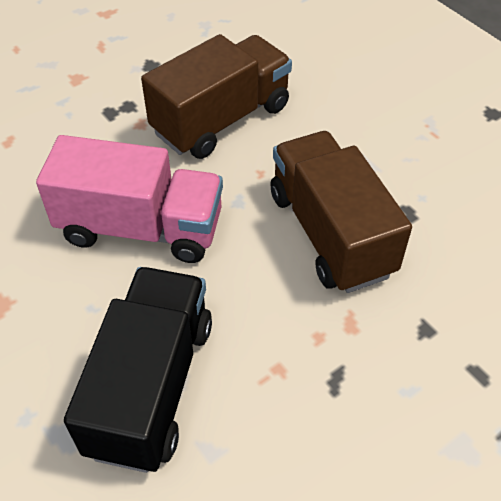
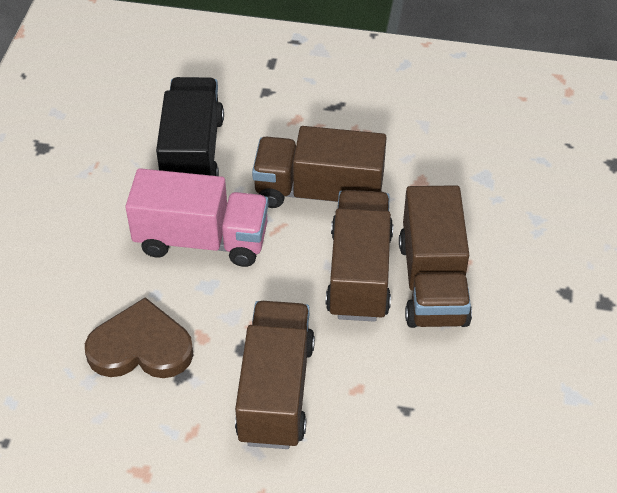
brown heart: 0 -> 1
brown truck: 2 -> 4

